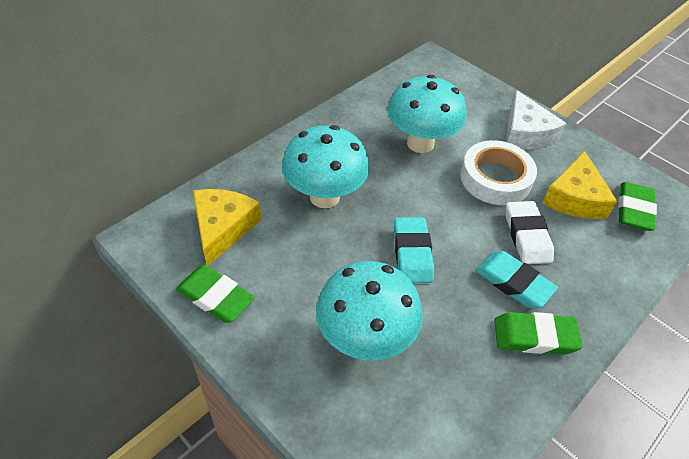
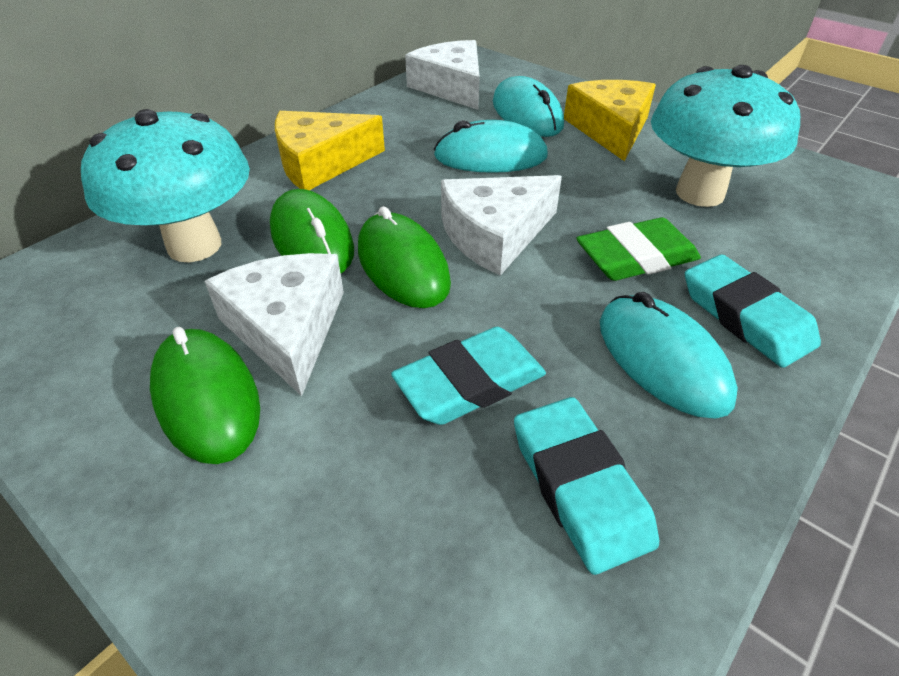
green eraser: 3 -> 1
green mouse: 0 -> 3
turquoise eraser: 2 -> 3
turquoise mouse: 0 -> 3
turquoise mushroom: 3 -> 2
white cheese: 1 -> 3
white eraser: 1 -> 0
white tape: 1 -> 0

